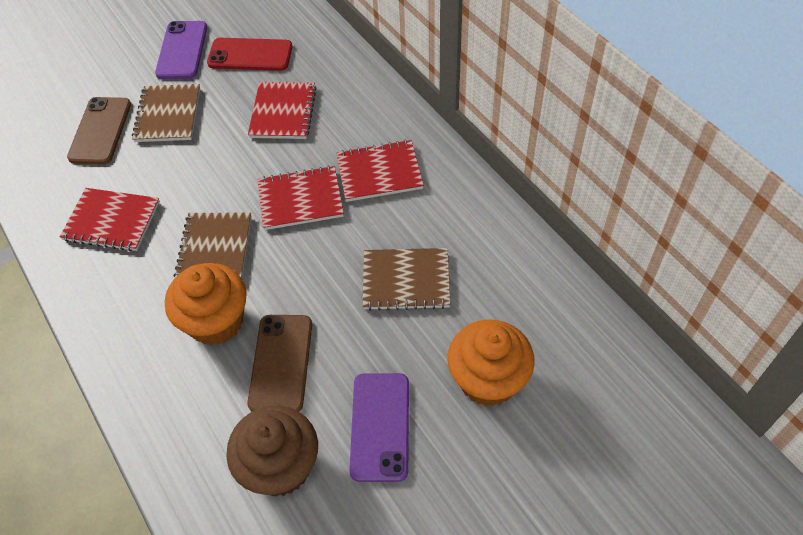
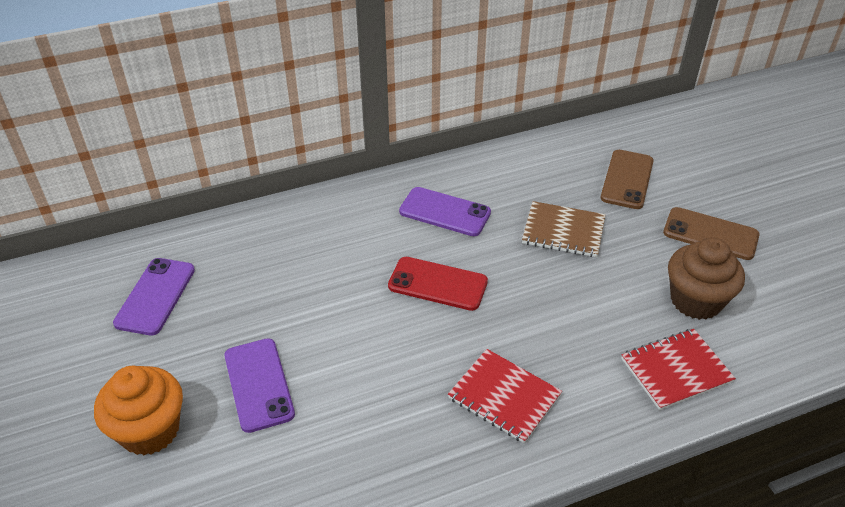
brown notebook: 3 -> 1
orange cupcake: 2 -> 1
purple phone: 2 -> 3
red notebook: 4 -> 2

